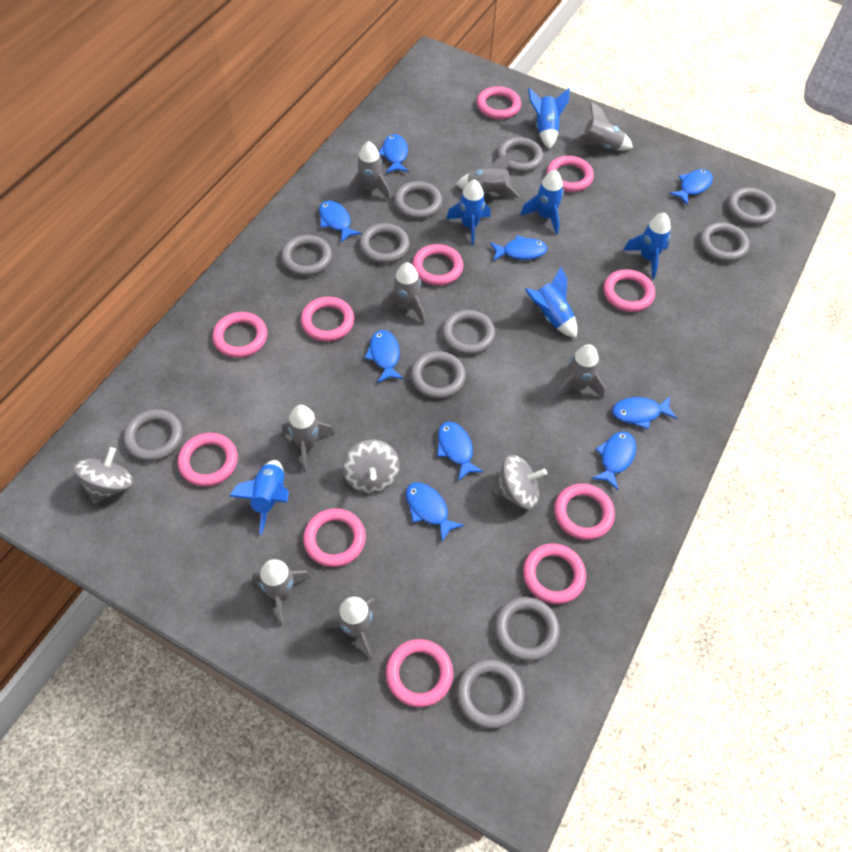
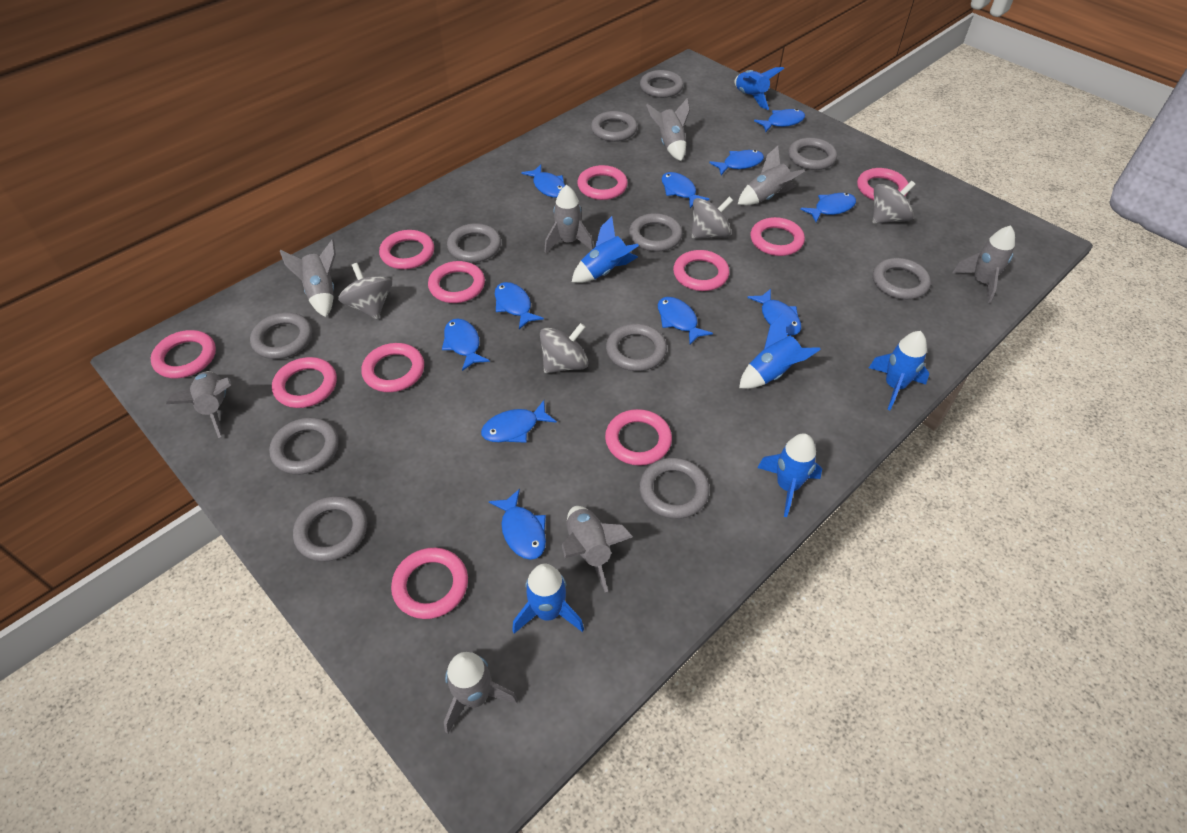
blue fish: 9 -> 11
grey spinning top: 3 -> 4

